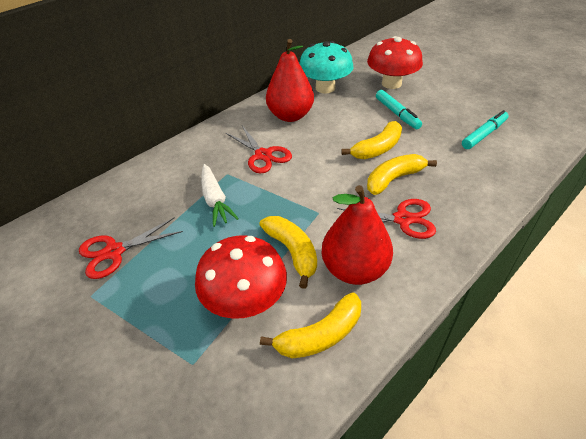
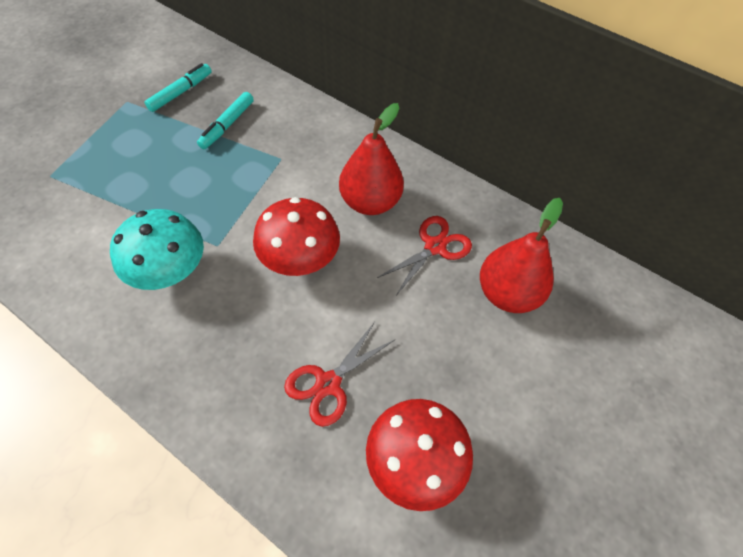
red scissors: 3 -> 2
white carrot: 1 -> 0
yellow banana: 4 -> 0

